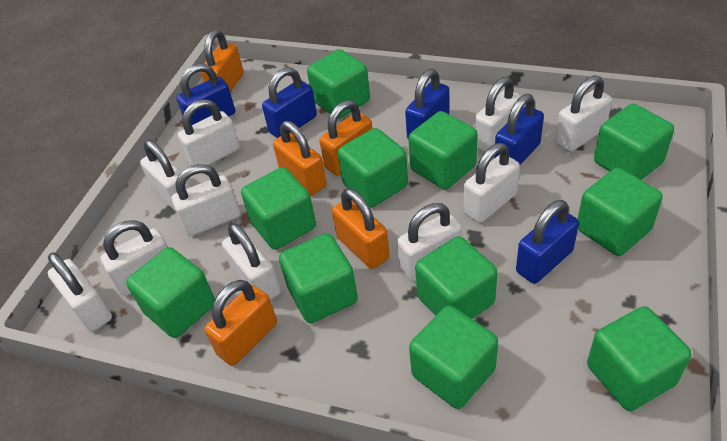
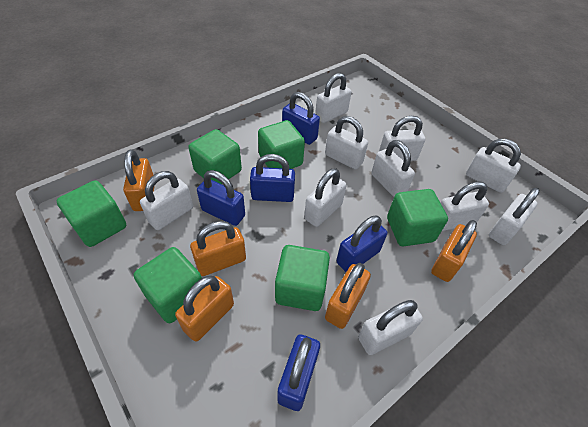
green cube: 11 -> 6

